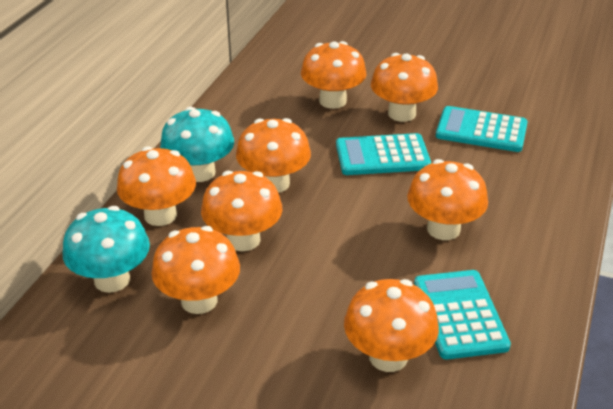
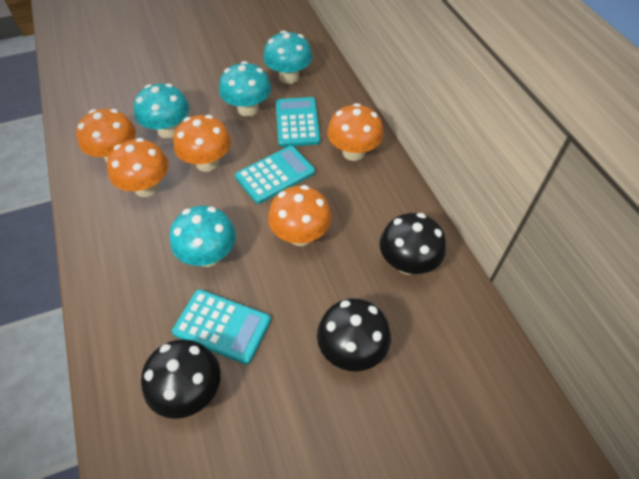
black mushroom: 0 -> 3
orange mushroom: 8 -> 5
turquoise mushroom: 2 -> 4

